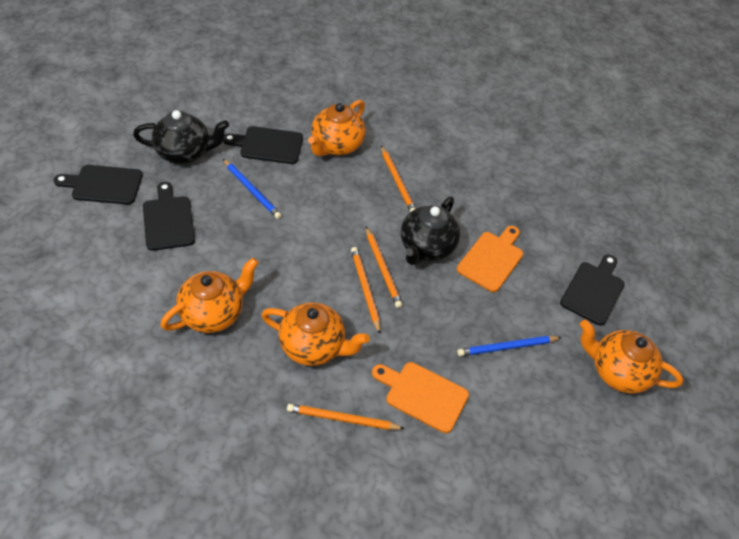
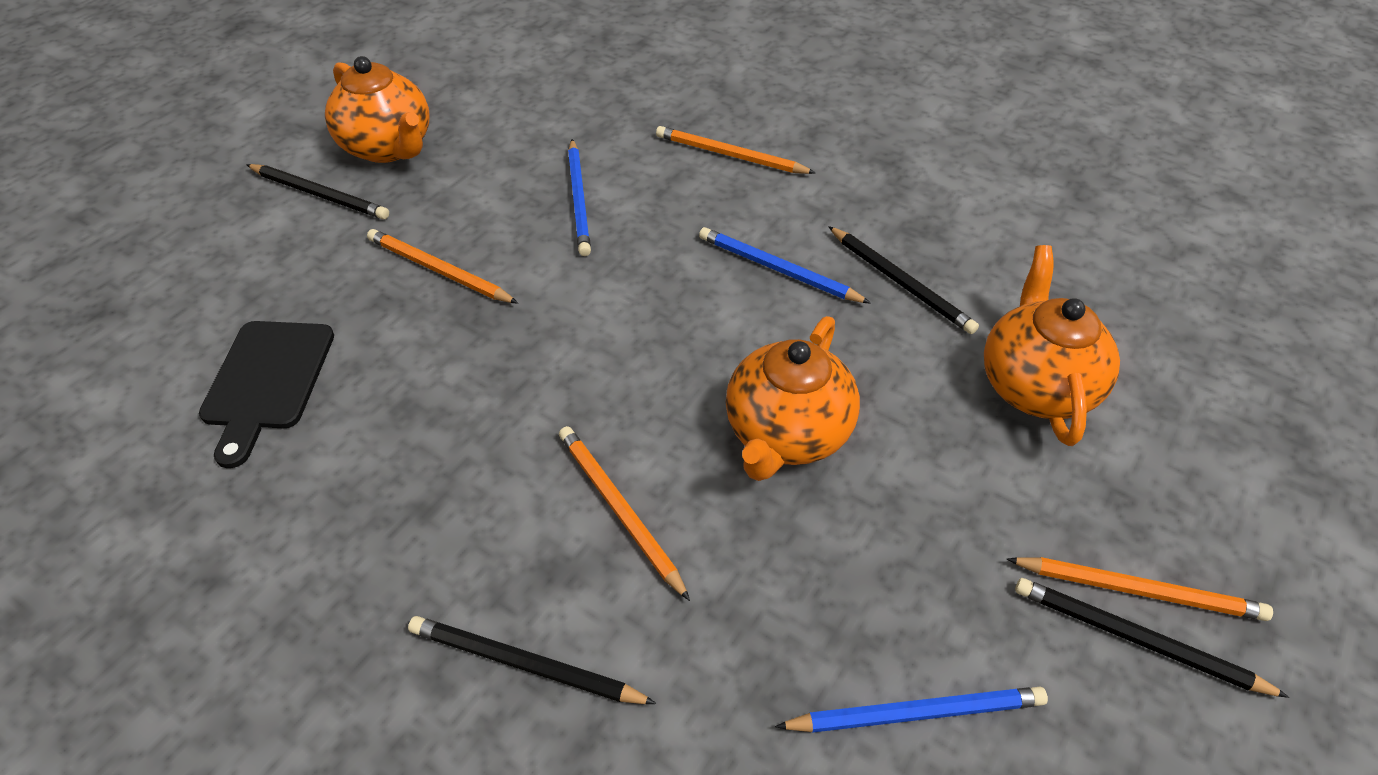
black cutting board: 4 -> 1
black pencil: 0 -> 4
black teapot: 2 -> 0
blue pencil: 2 -> 3
orange cutting board: 2 -> 0
orange teapot: 4 -> 3

